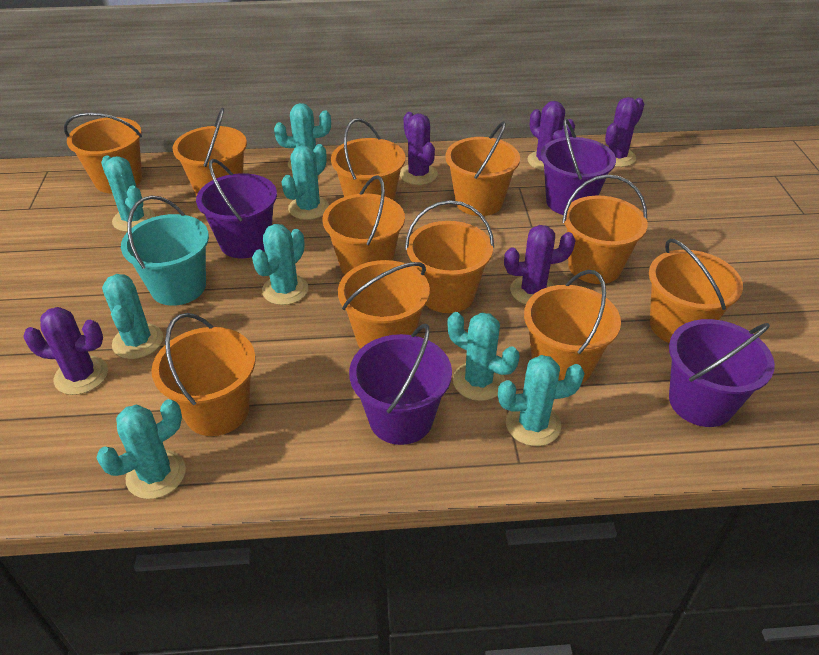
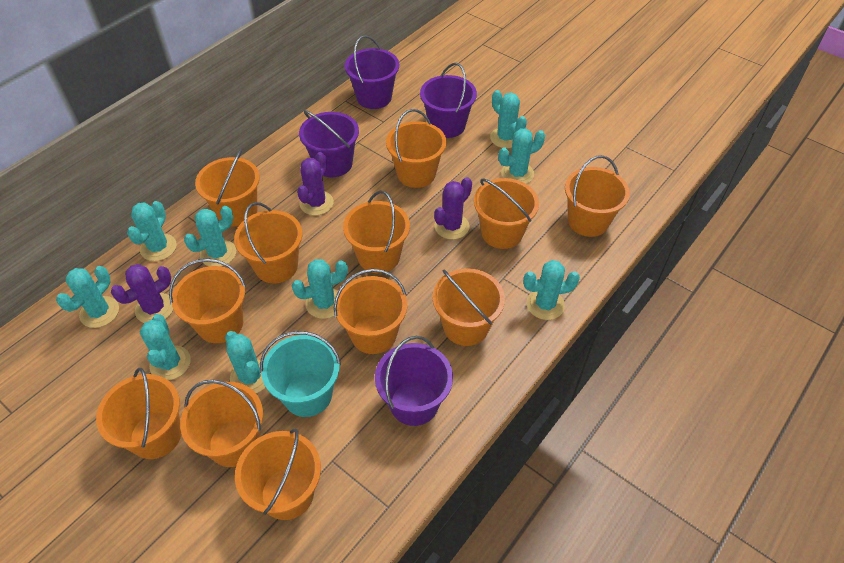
orange bucket: 11 -> 12
purple cactus: 5 -> 3
turquoise cactus: 8 -> 9

